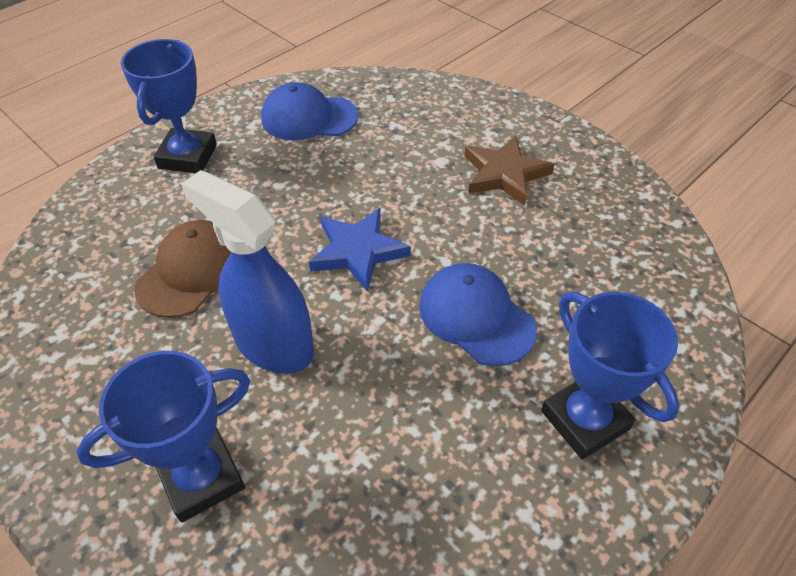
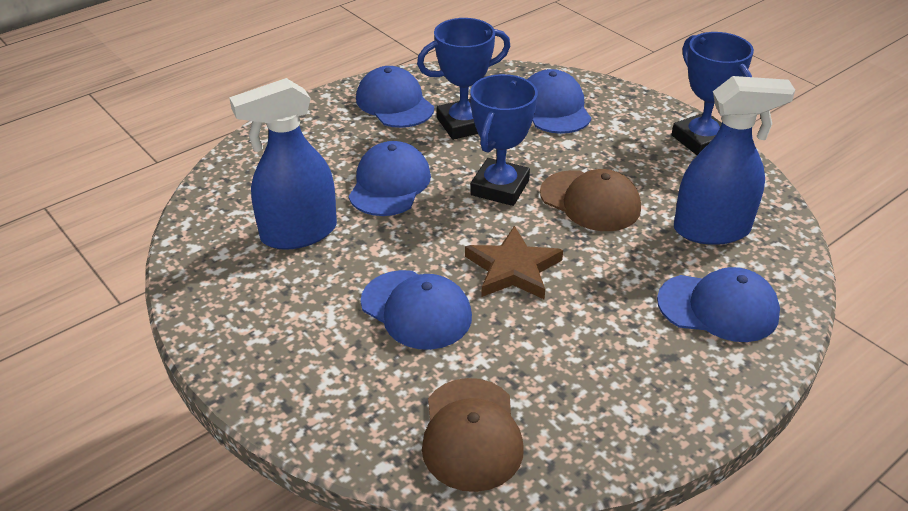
blue cap: 2 -> 5
blue spray bottle: 1 -> 2
blue star: 1 -> 0
brown cap: 1 -> 2

